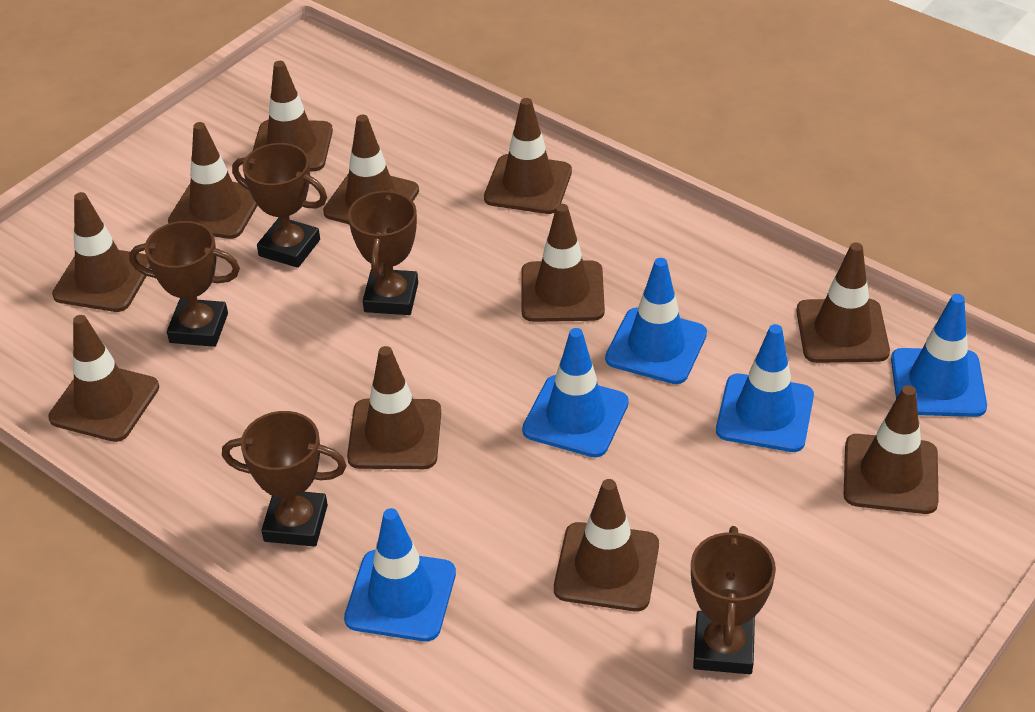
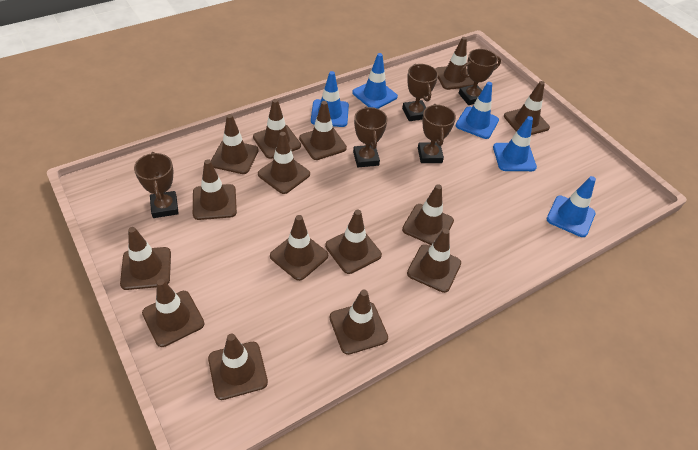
brown traffic cone: 11 -> 15

